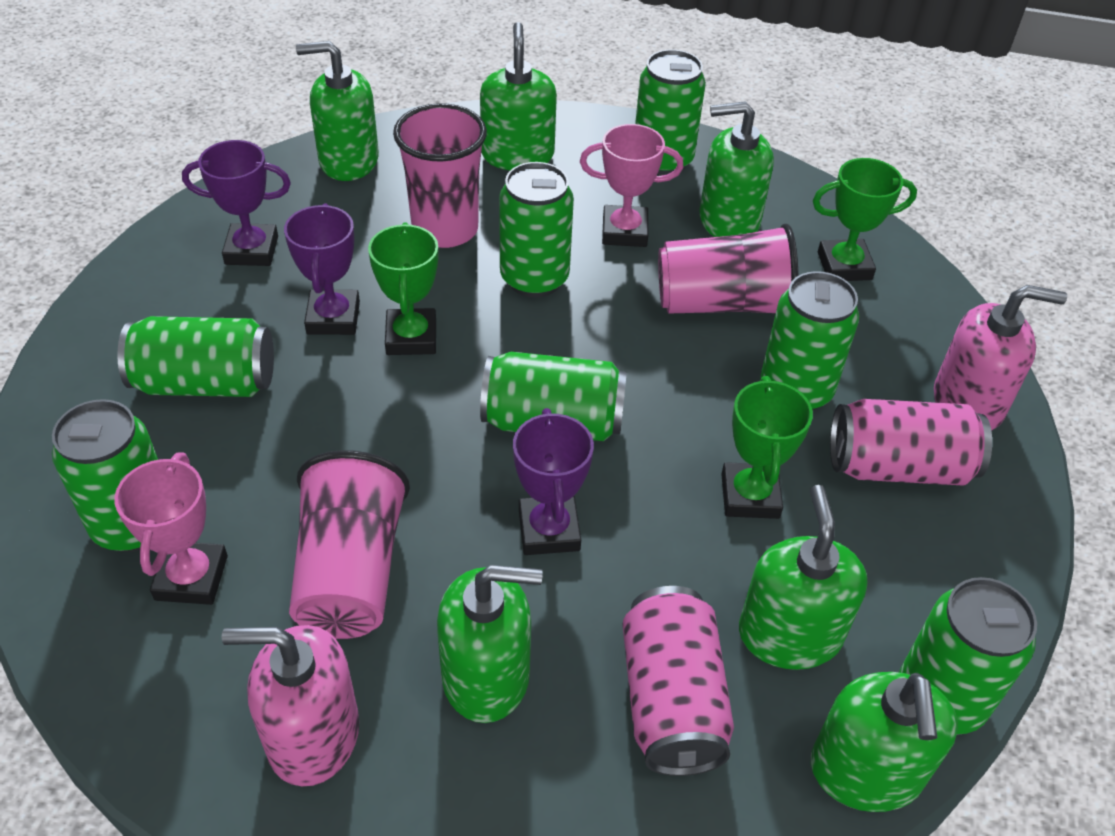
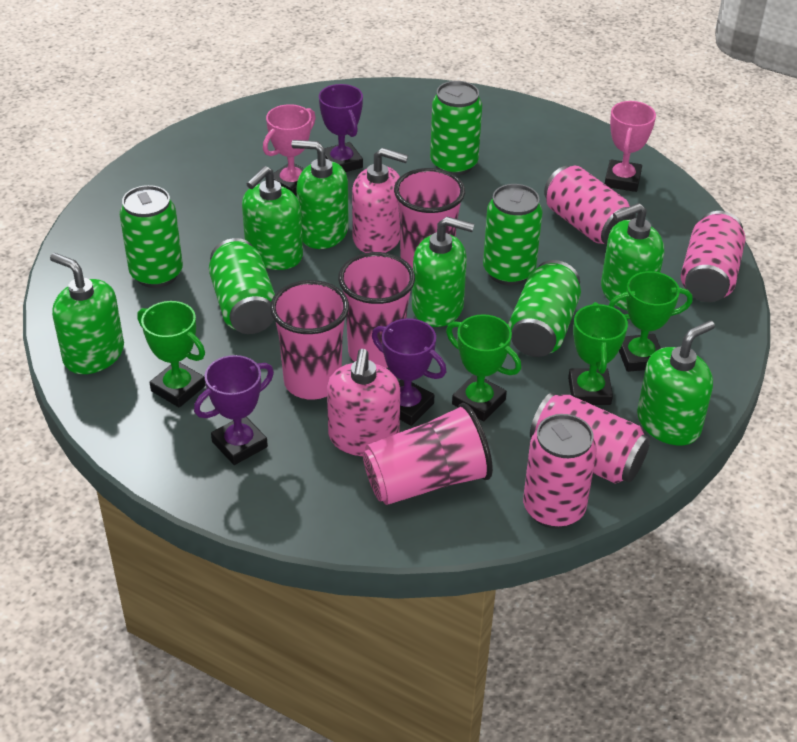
green can: 7 -> 5
green trophy: 3 -> 4
pink can: 2 -> 4
pink cup: 3 -> 4

